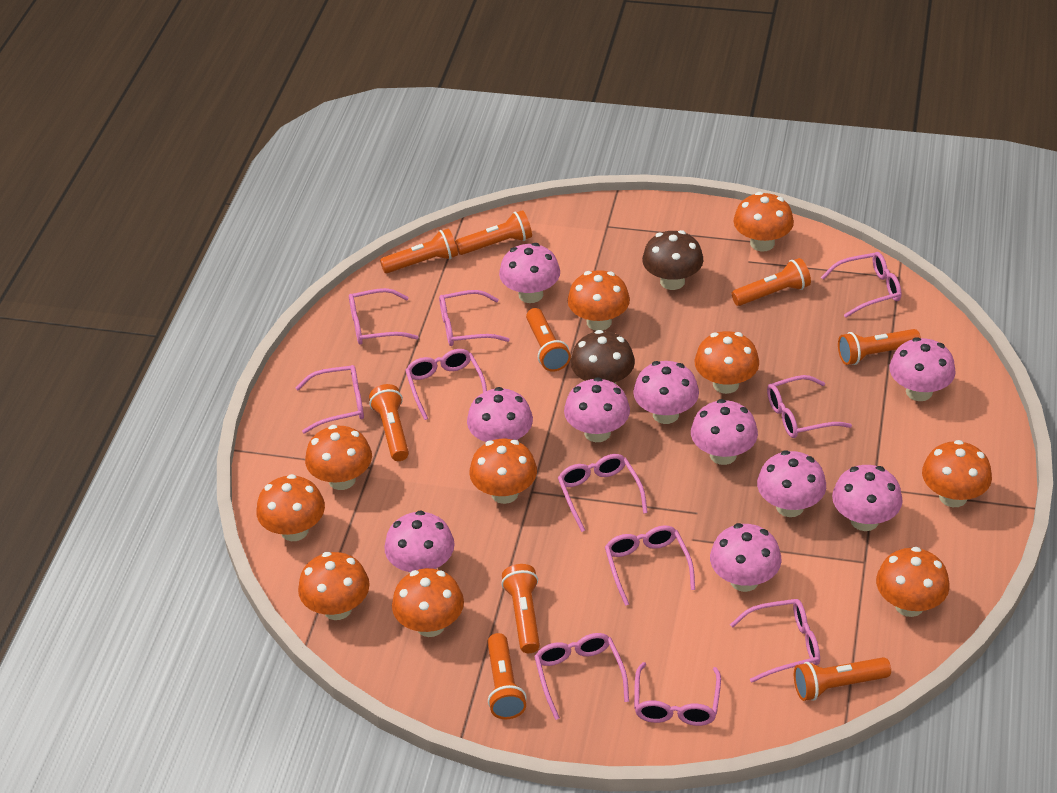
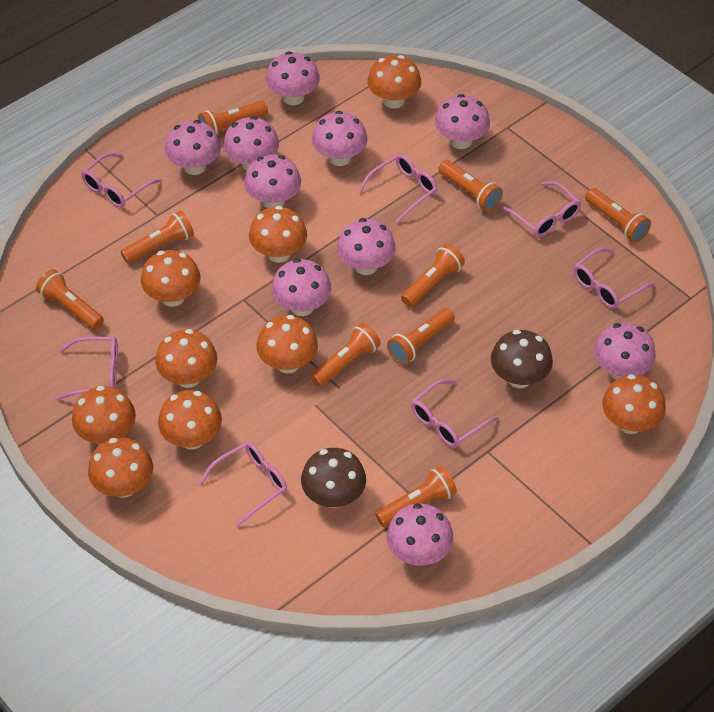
orange mushroom: 10 -> 9
pink glasses: 11 -> 7

